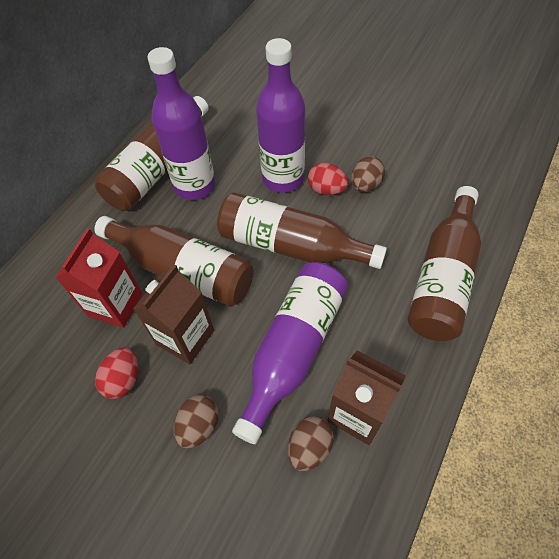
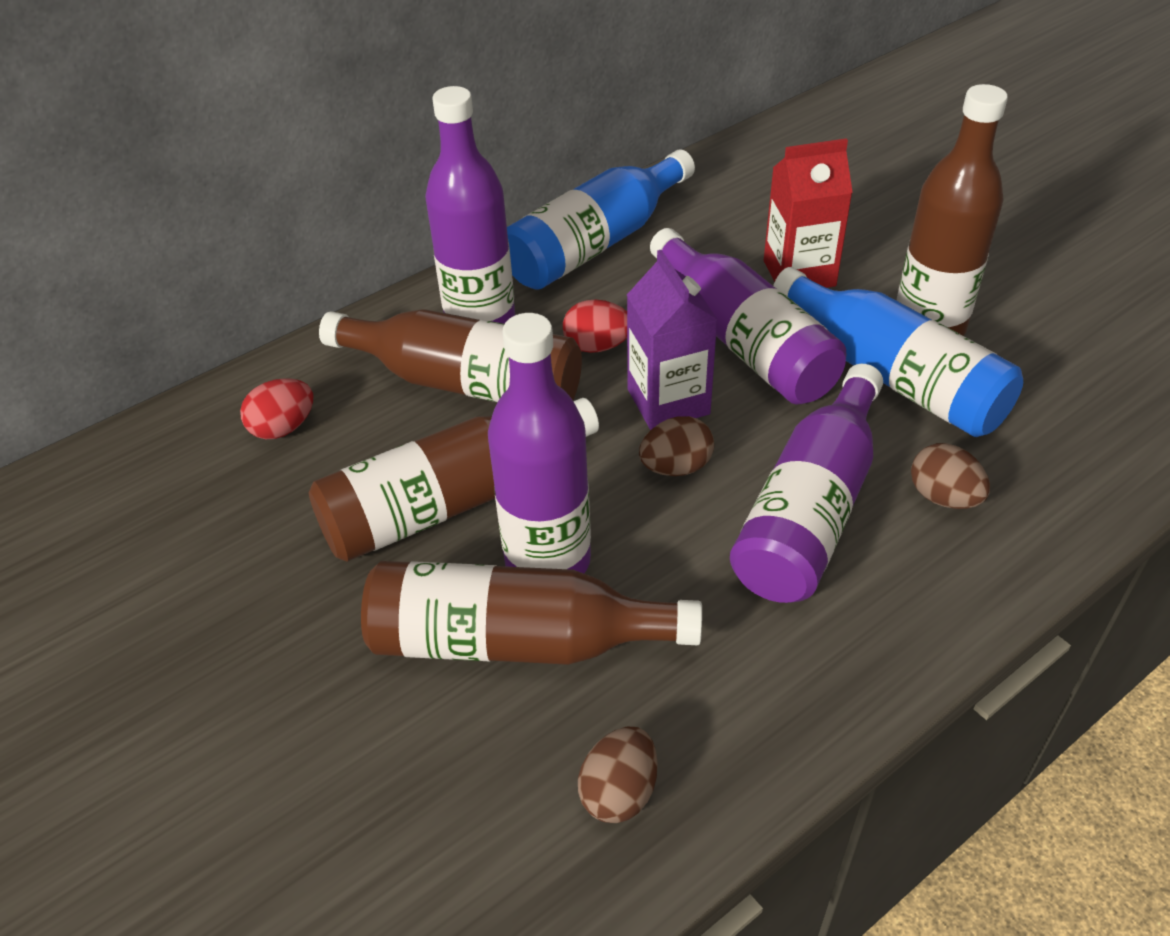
blue bottle: 0 -> 2
brown carton: 2 -> 0
purple bottle: 3 -> 4
purple carton: 0 -> 1

